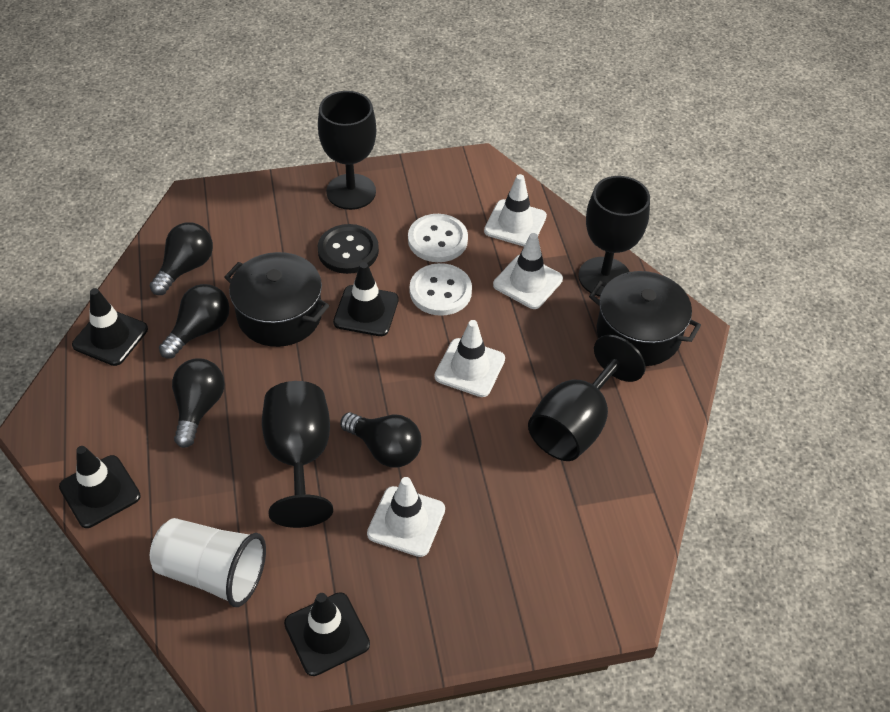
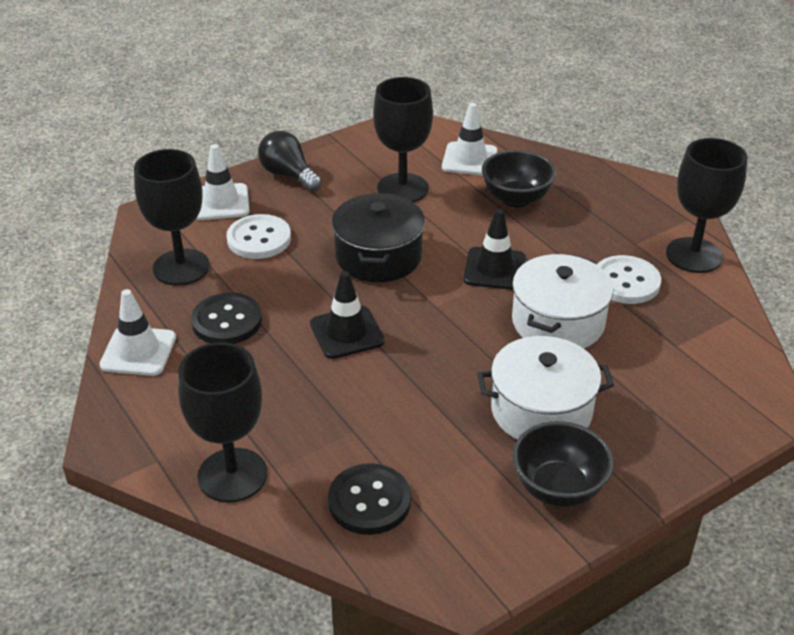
black bowl: 0 -> 2
black button: 1 -> 2
black light bulb: 4 -> 1
black pot: 2 -> 1
black traffic cone: 4 -> 2
white cup: 1 -> 0
white pot: 0 -> 2
white traffic cone: 4 -> 3

